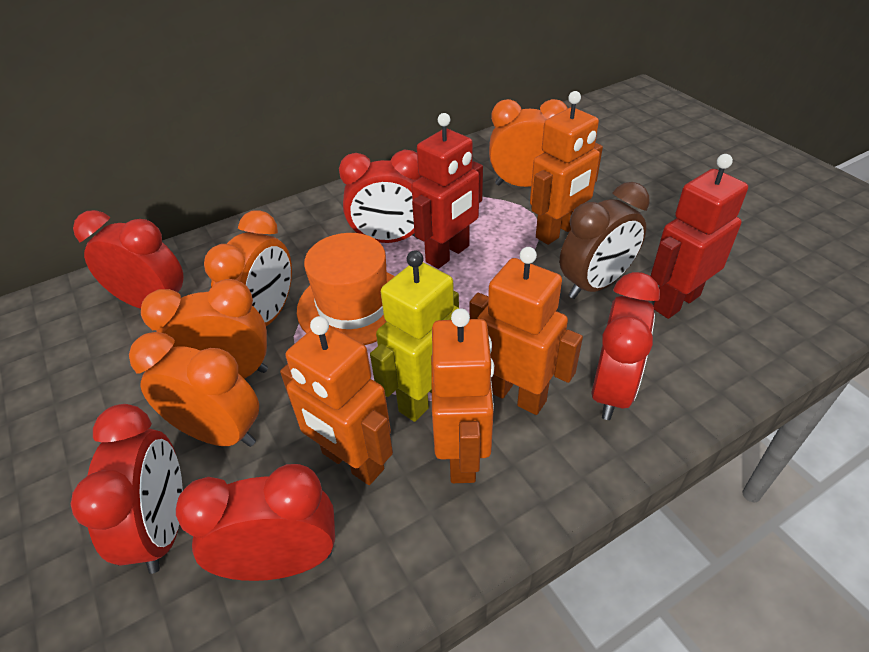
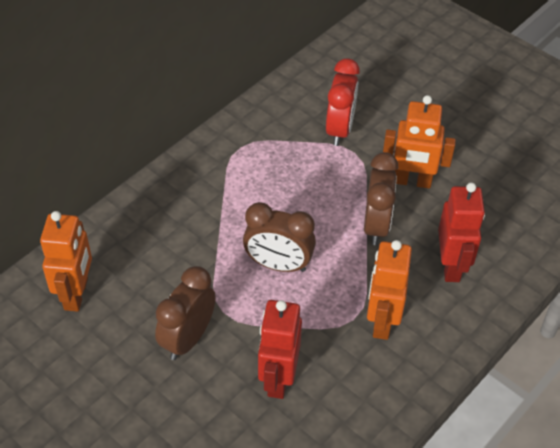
brown clock: 1 -> 3
orange clock: 4 -> 0
orange hat: 1 -> 0
orange robot: 4 -> 3
red clock: 5 -> 1
yellow robot: 1 -> 0

